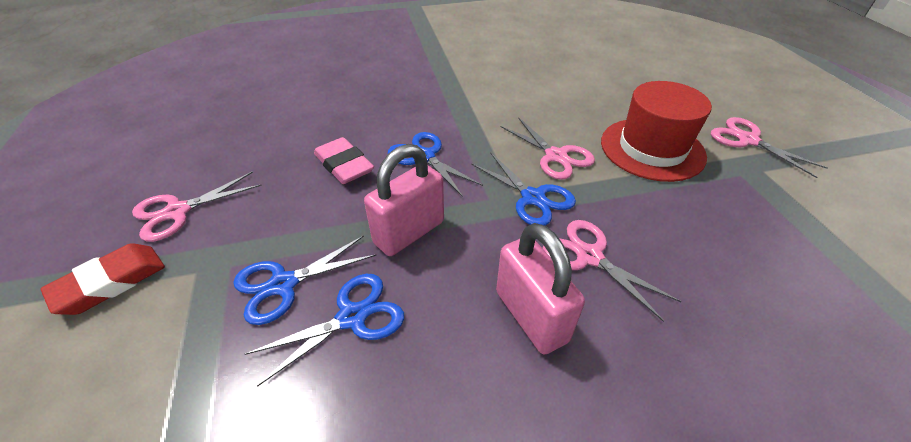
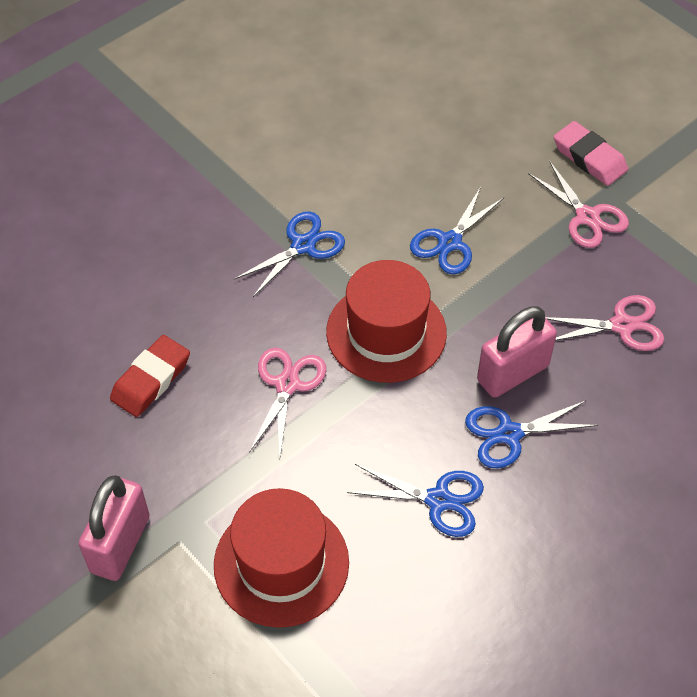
pink scissors: 4 -> 3
red hat: 1 -> 2

